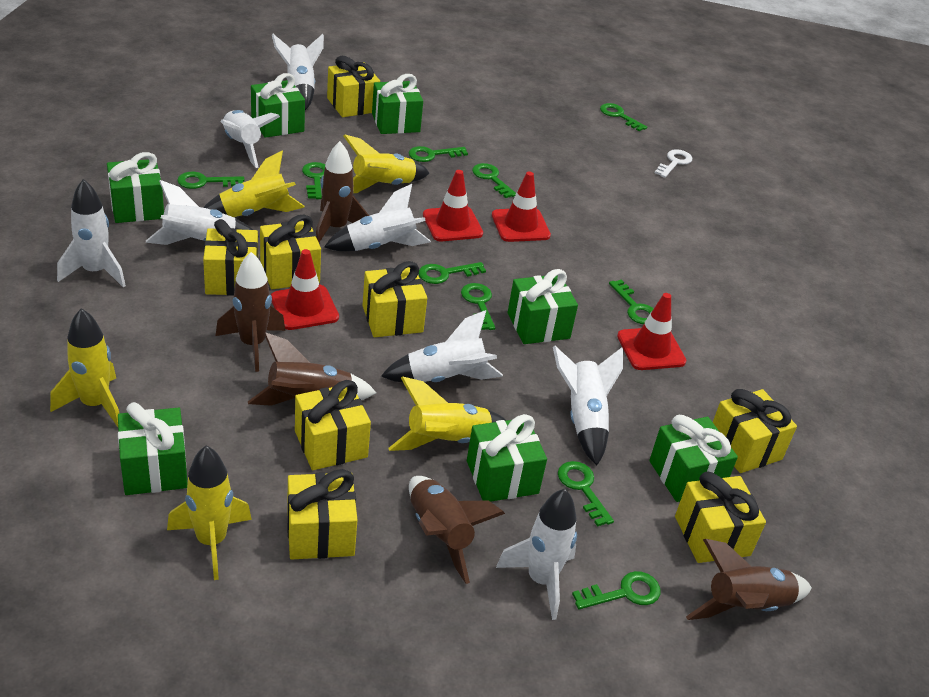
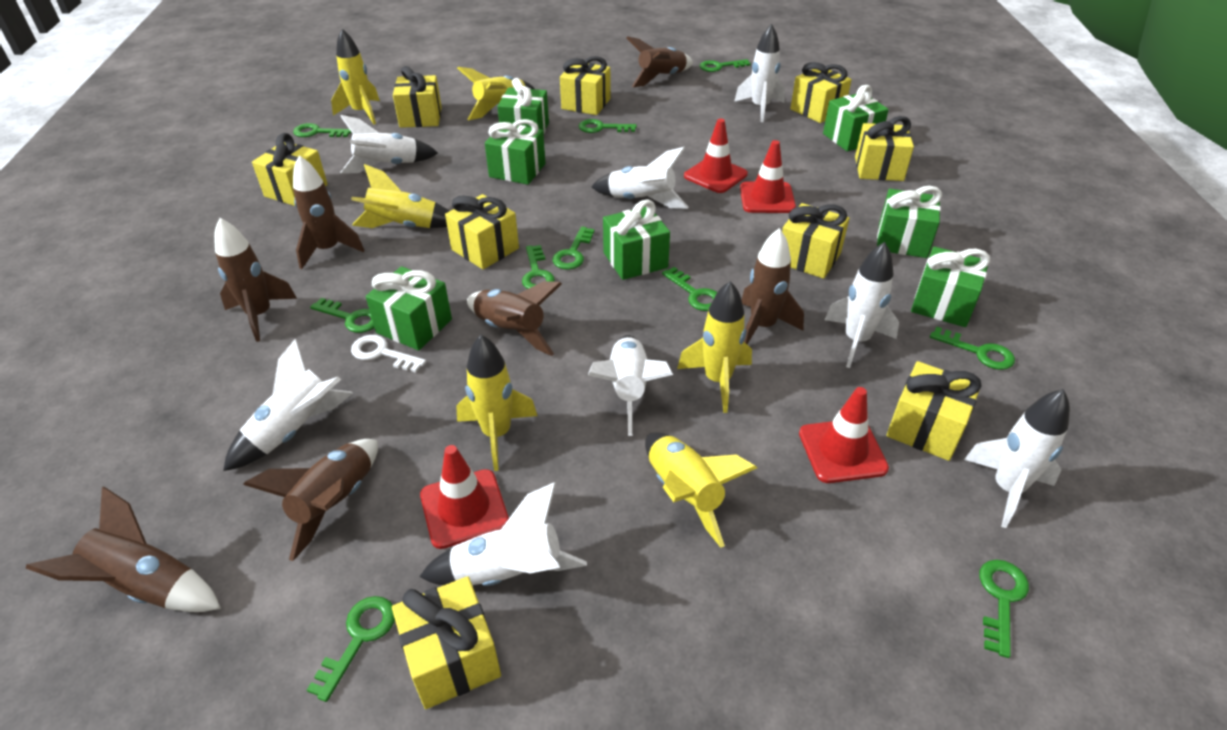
brown rocket: 5 -> 7
yellow gift: 8 -> 9
yellow rocket: 5 -> 6

